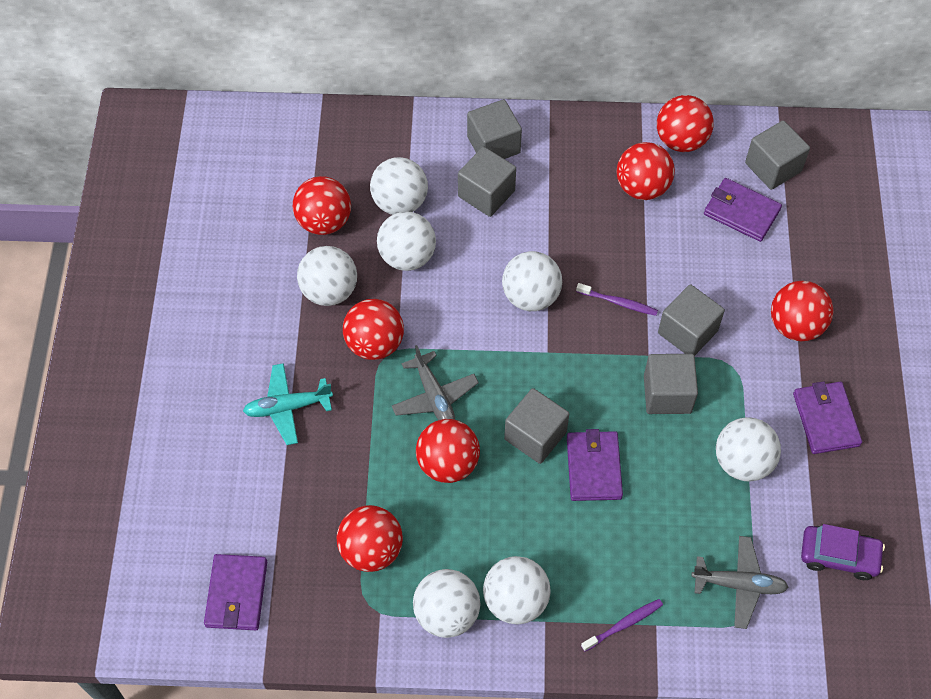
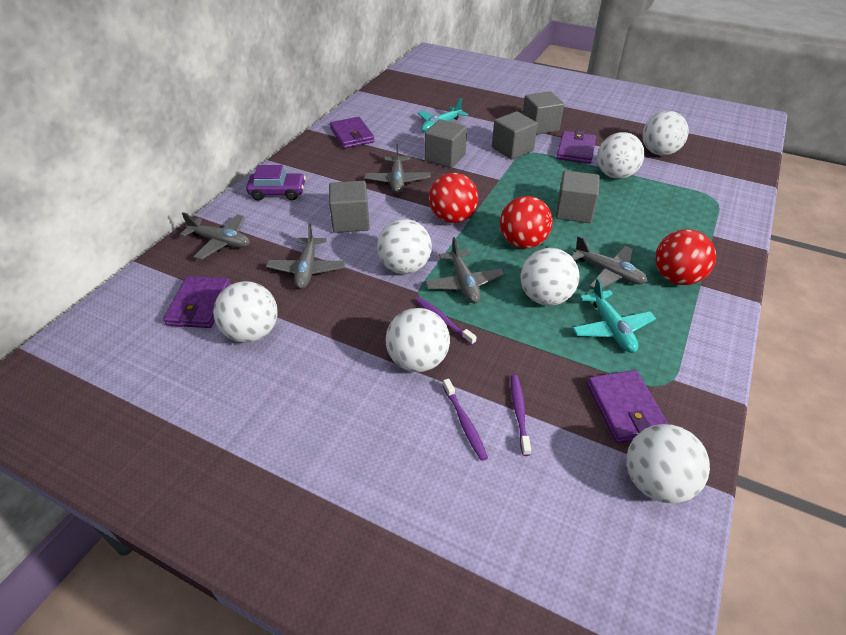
grey cube: 6 -> 5
grey plane: 2 -> 5
purple toothbrush: 2 -> 3
red ball: 7 -> 3
turquoise plane: 1 -> 2

